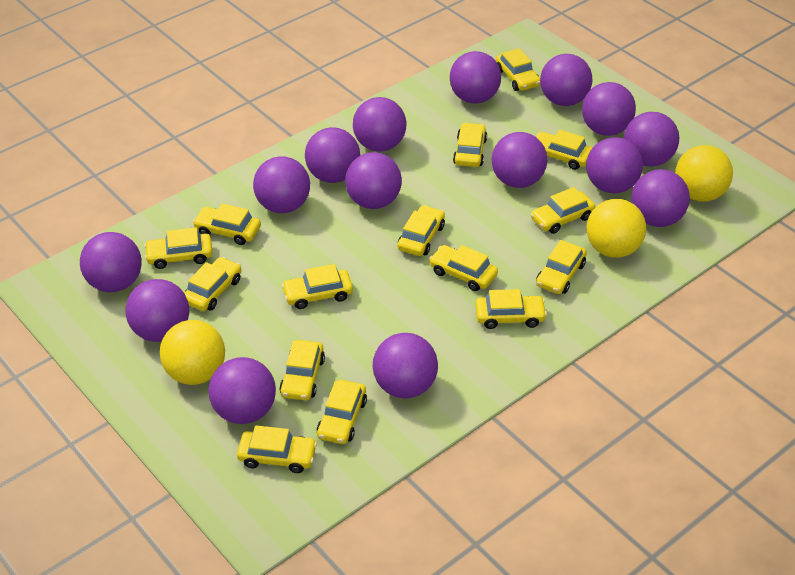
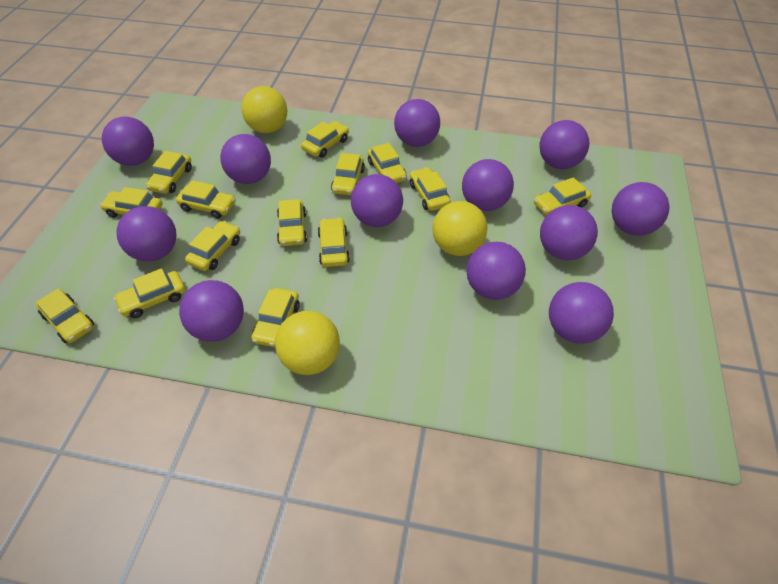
purple ball: 15 -> 12
yellow car: 15 -> 14

